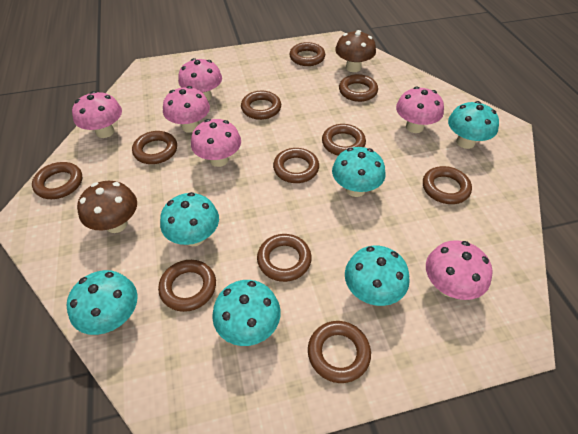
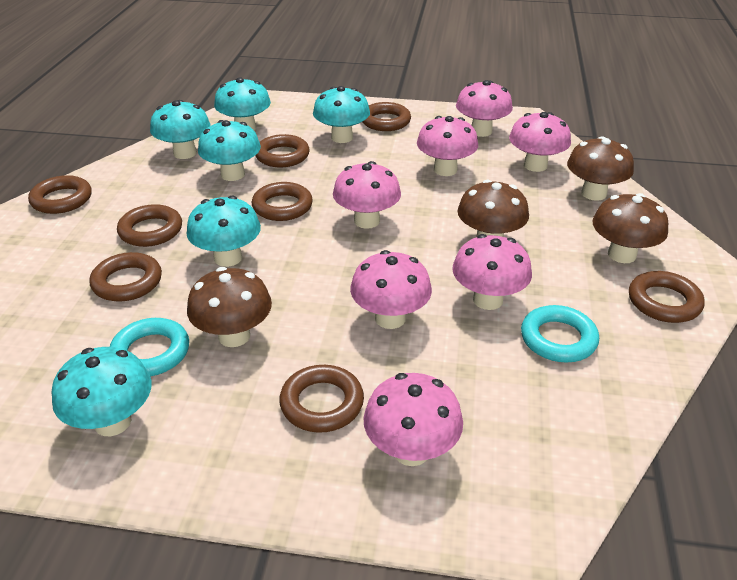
brown mushroom: 2 -> 4
brown ring: 11 -> 8
pink mushroom: 6 -> 7
turquoise ring: 0 -> 2

